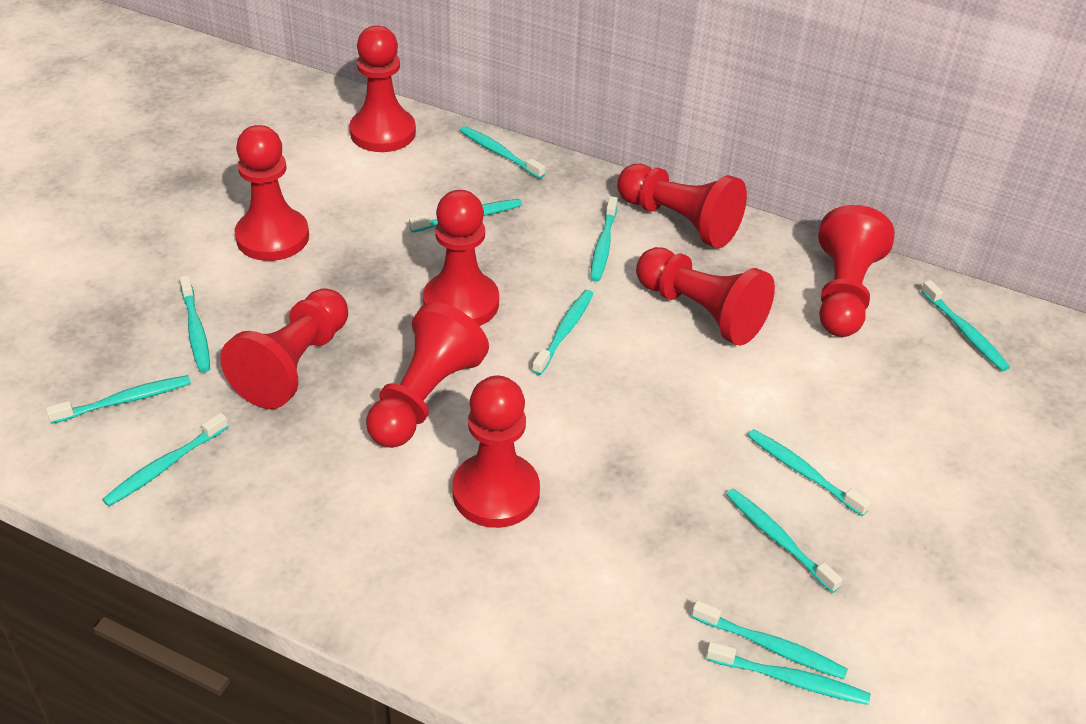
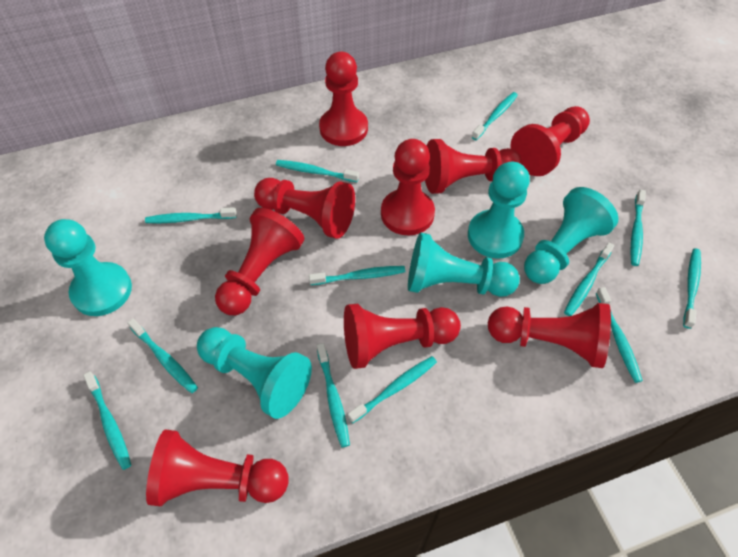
turquoise pawn: 0 -> 5

